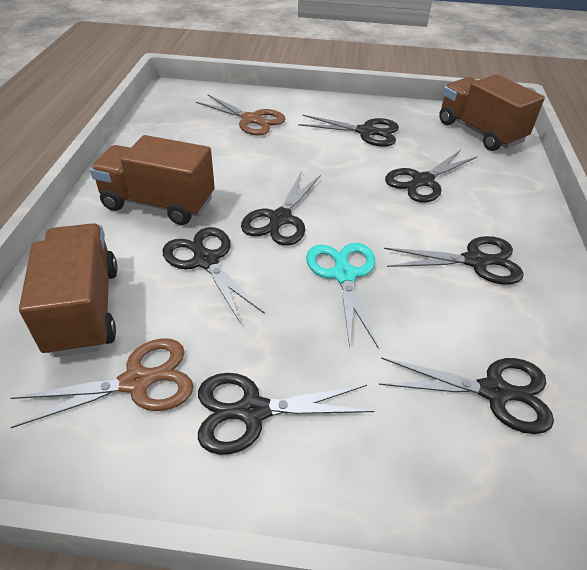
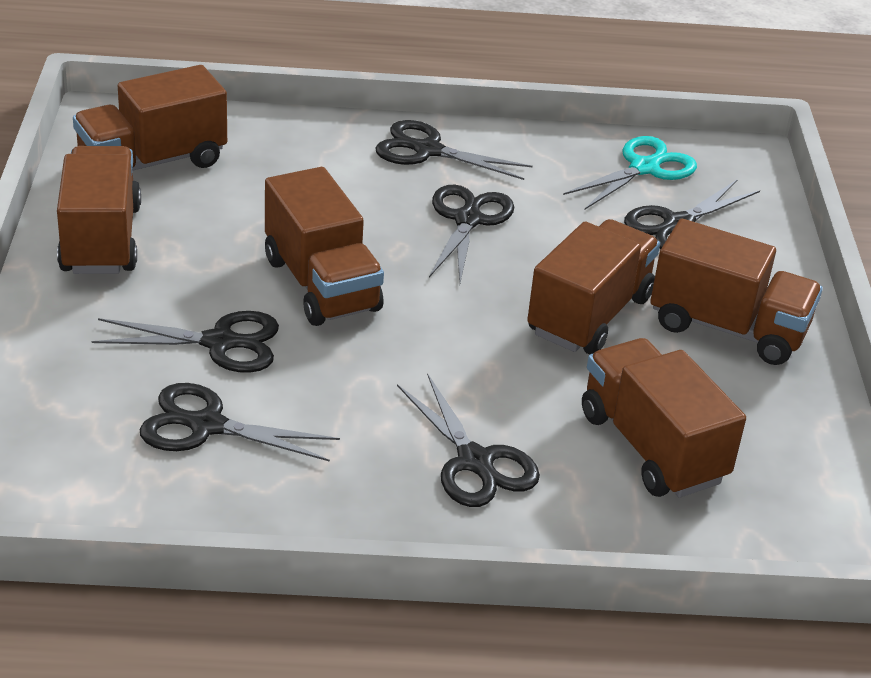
black scissors: 7 -> 6
brown scissors: 2 -> 0
brown truck: 3 -> 6

